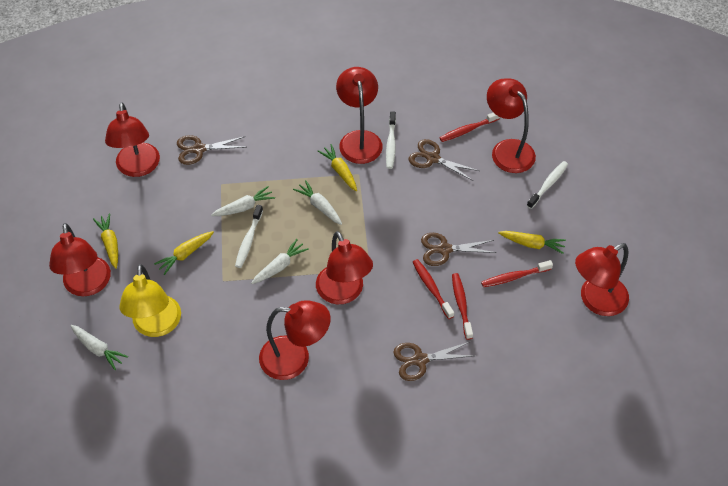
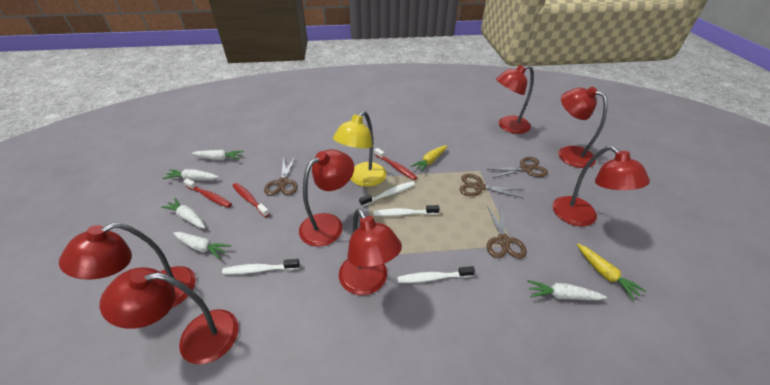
red toothbrush: 4 -> 3
white carrot: 4 -> 5
white toothbrush: 3 -> 4
yellow carrot: 4 -> 2

